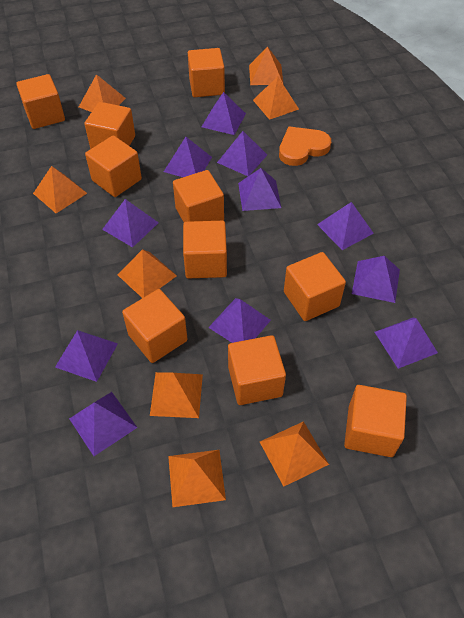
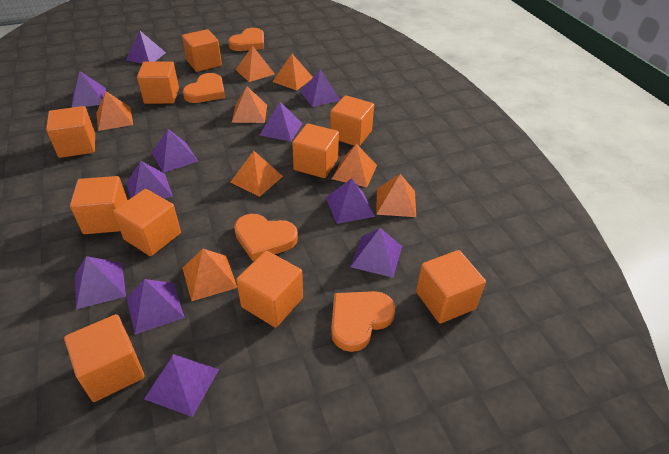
orange heart: 1 -> 4

